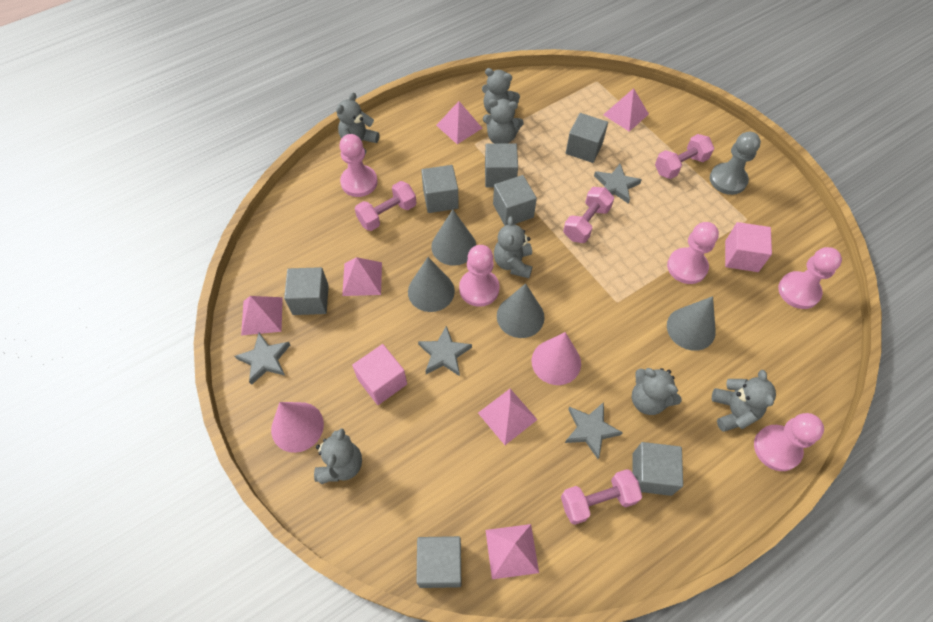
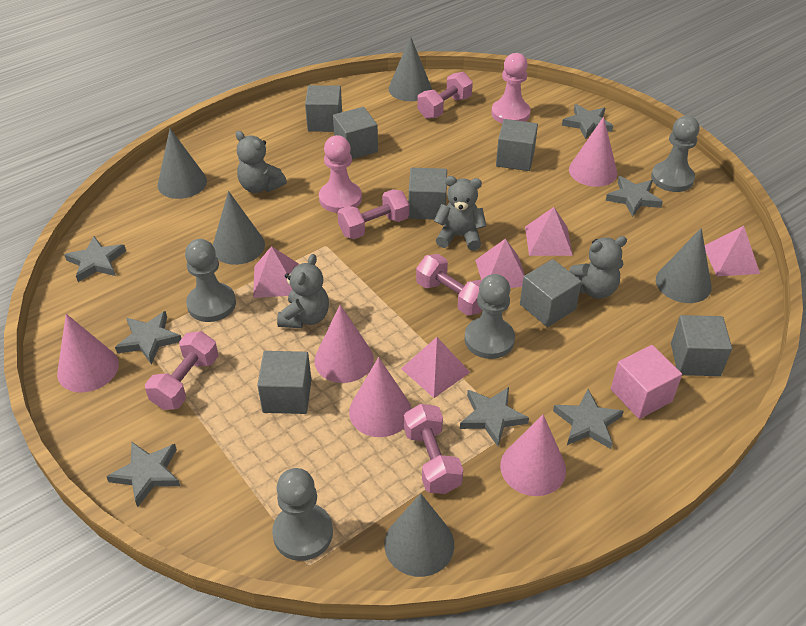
grey cone: 4 -> 5
grey pawn: 1 -> 4
grey star: 4 -> 7
grey teddy bear: 7 -> 4
pink cone: 2 -> 5
pink cube: 2 -> 1
pink dumbbell: 4 -> 5
pink pawn: 5 -> 2
pink pyramid: 6 -> 5

